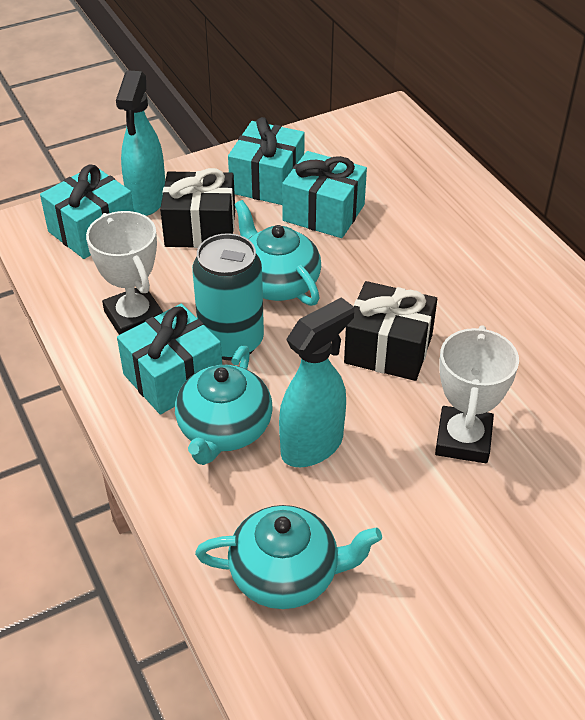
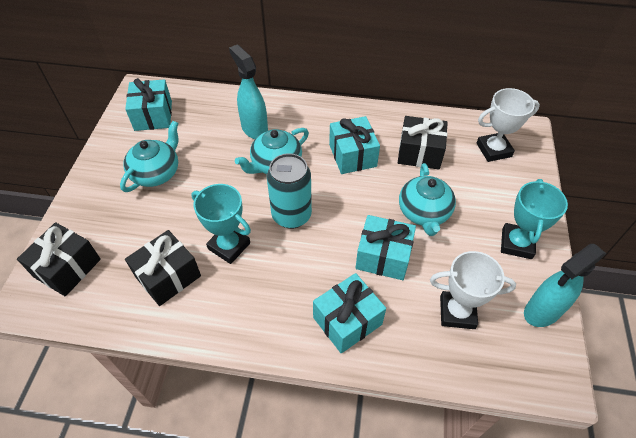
black gift: 2 -> 3
turquoise trophy: 0 -> 2

